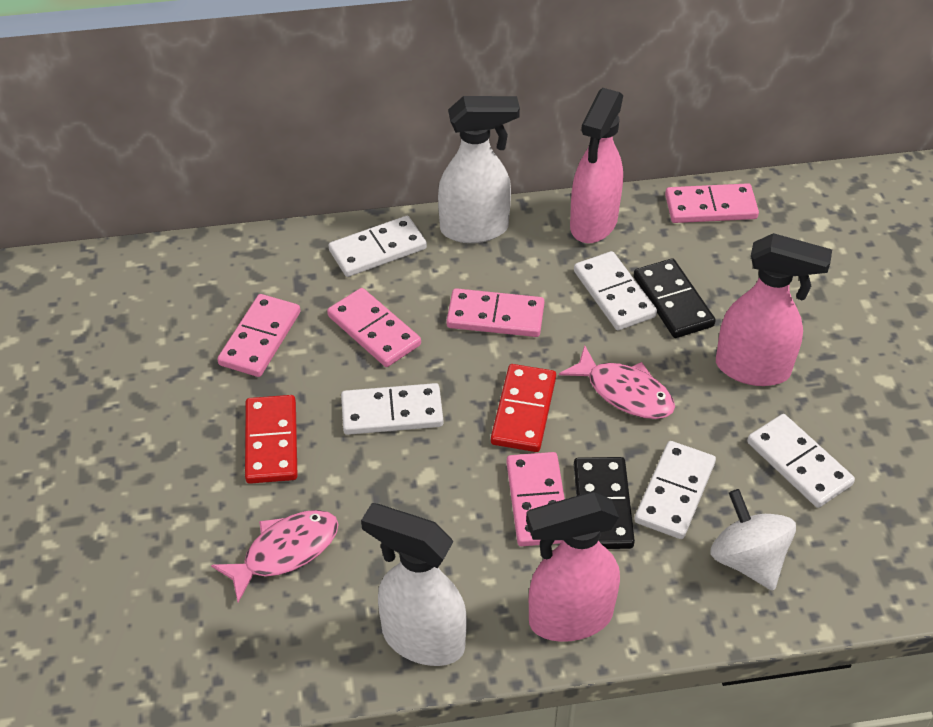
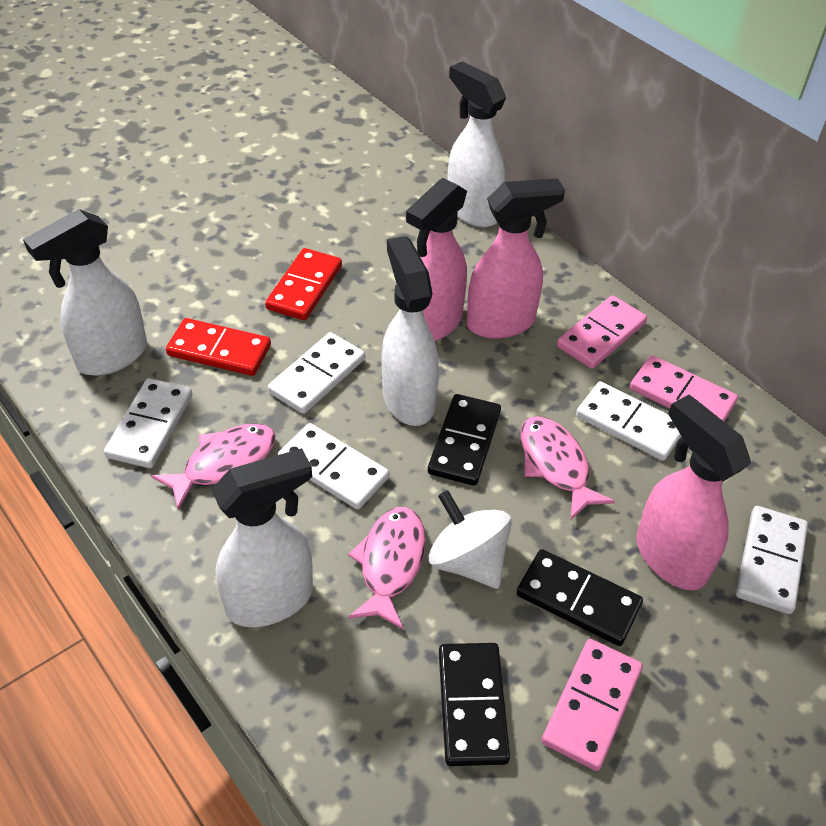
black domino: 2 -> 3
pink domino: 5 -> 3
pink fish: 2 -> 3
white spray bottle: 2 -> 4

